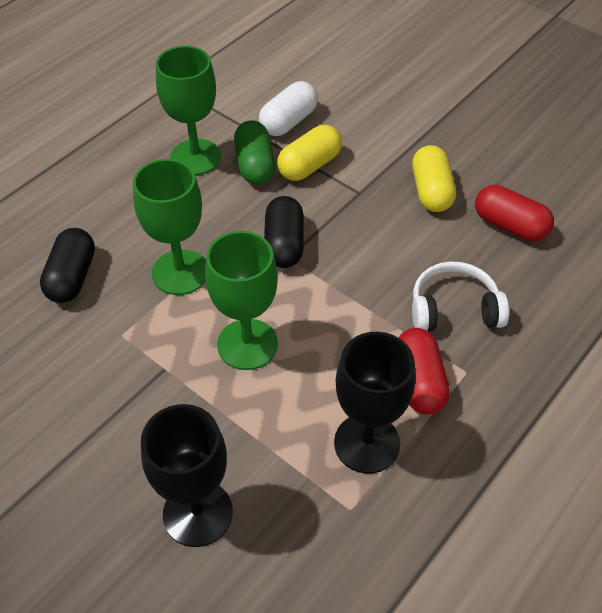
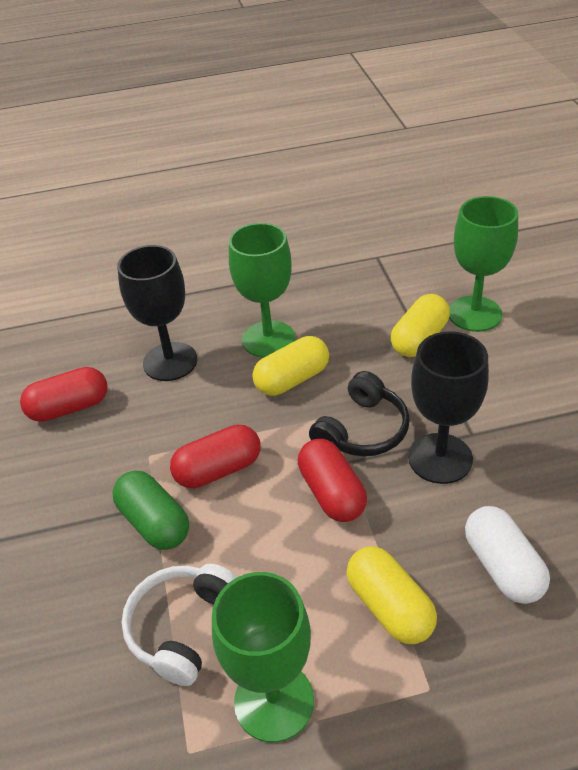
black capsule: 2 -> 0
black headphones: 0 -> 1
red capsule: 2 -> 3
yellow capsule: 2 -> 3

